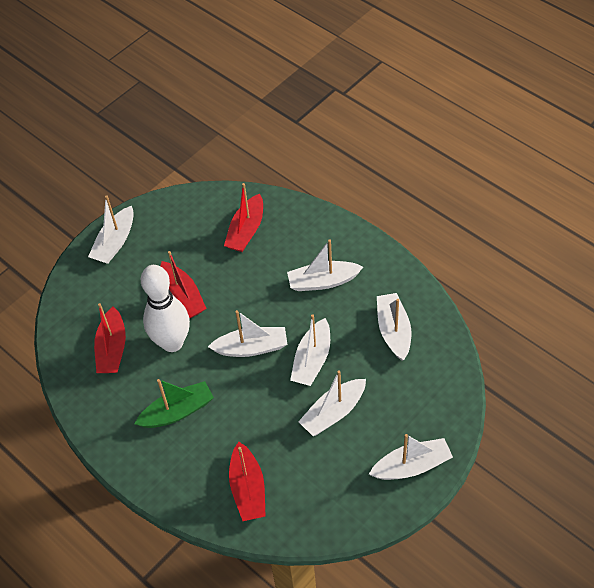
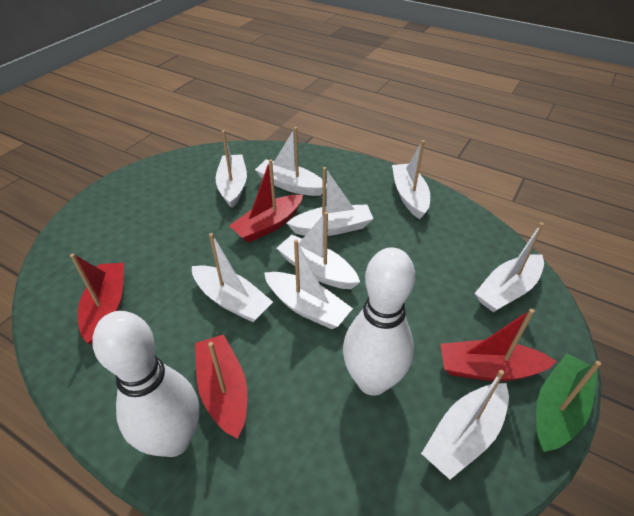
white boat: 7 -> 9
white bowling pin: 1 -> 2

